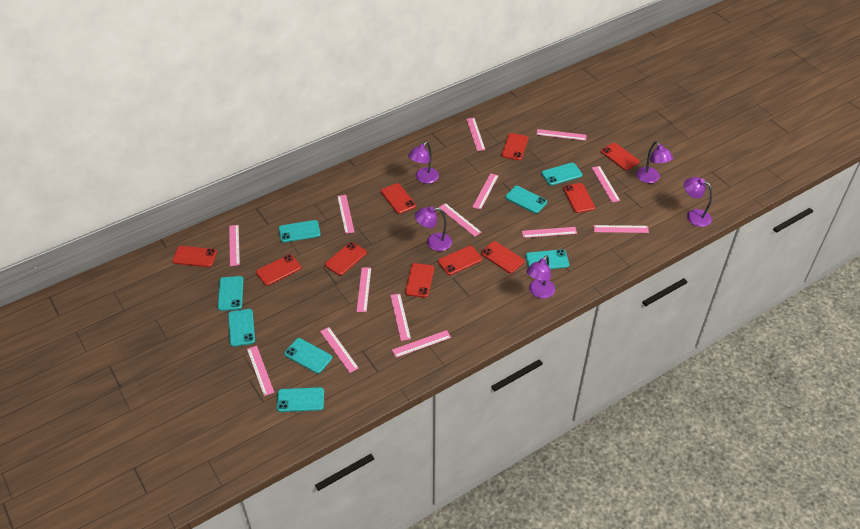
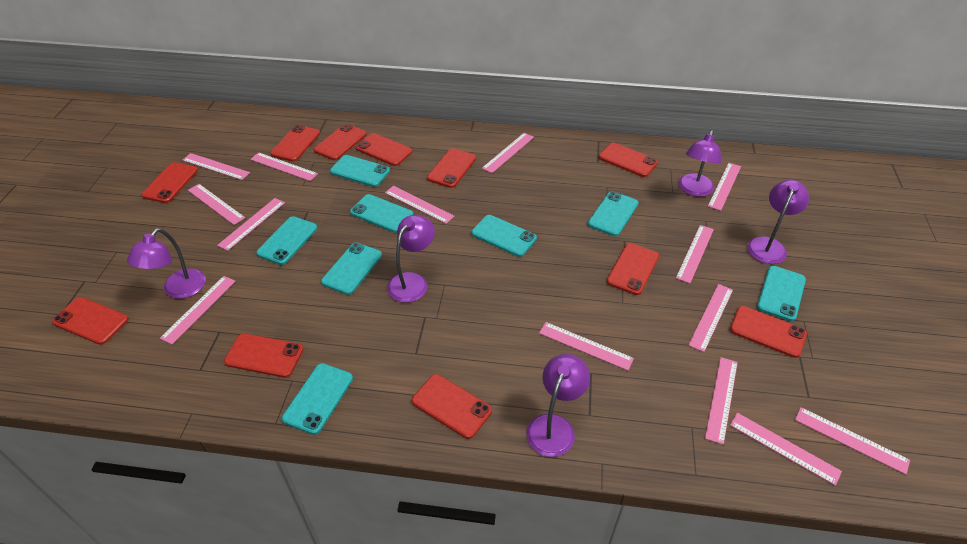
red phone: 10 -> 11

